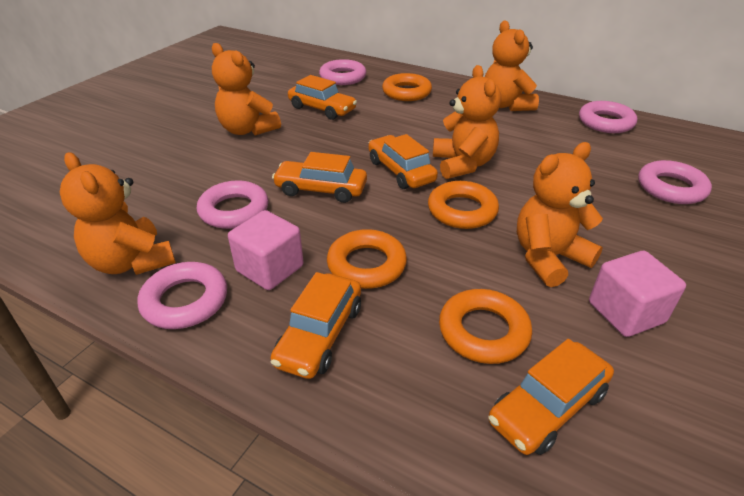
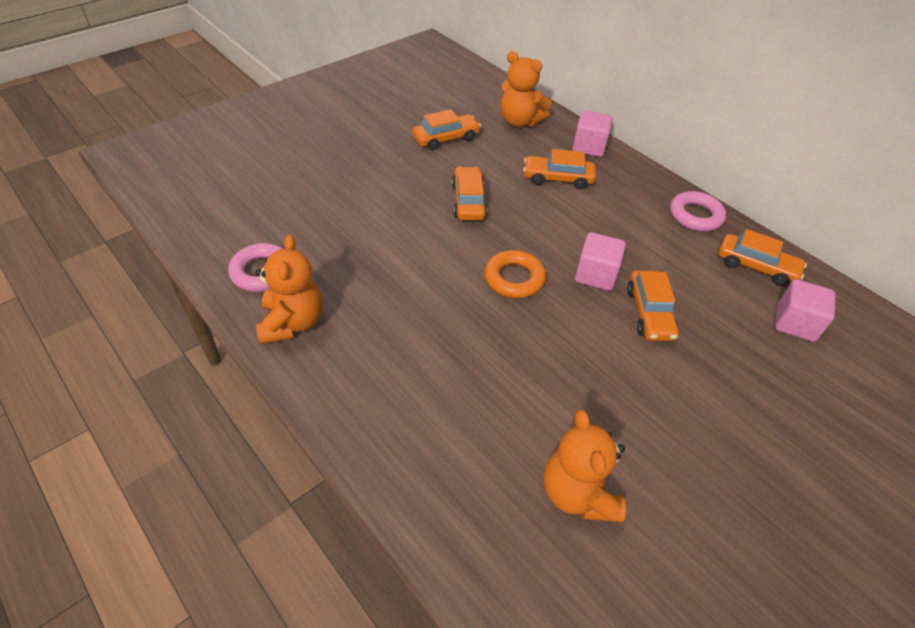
orange ring: 4 -> 1
orange teddy bear: 5 -> 3
pink cube: 2 -> 3
pink ring: 5 -> 2

